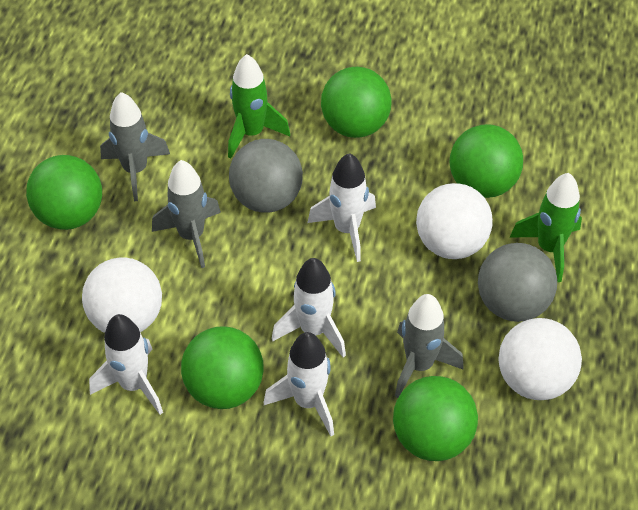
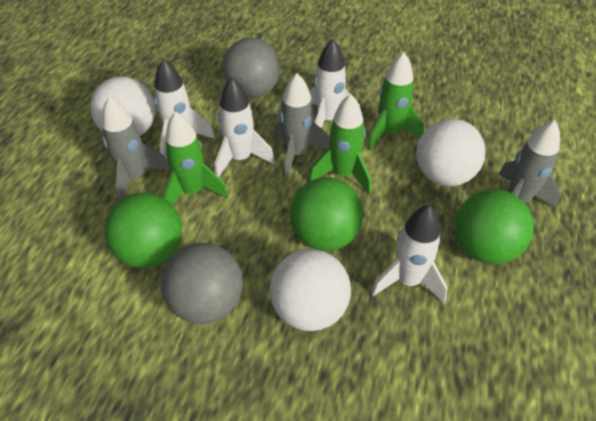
green ball: 5 -> 3
green rocket: 2 -> 3

